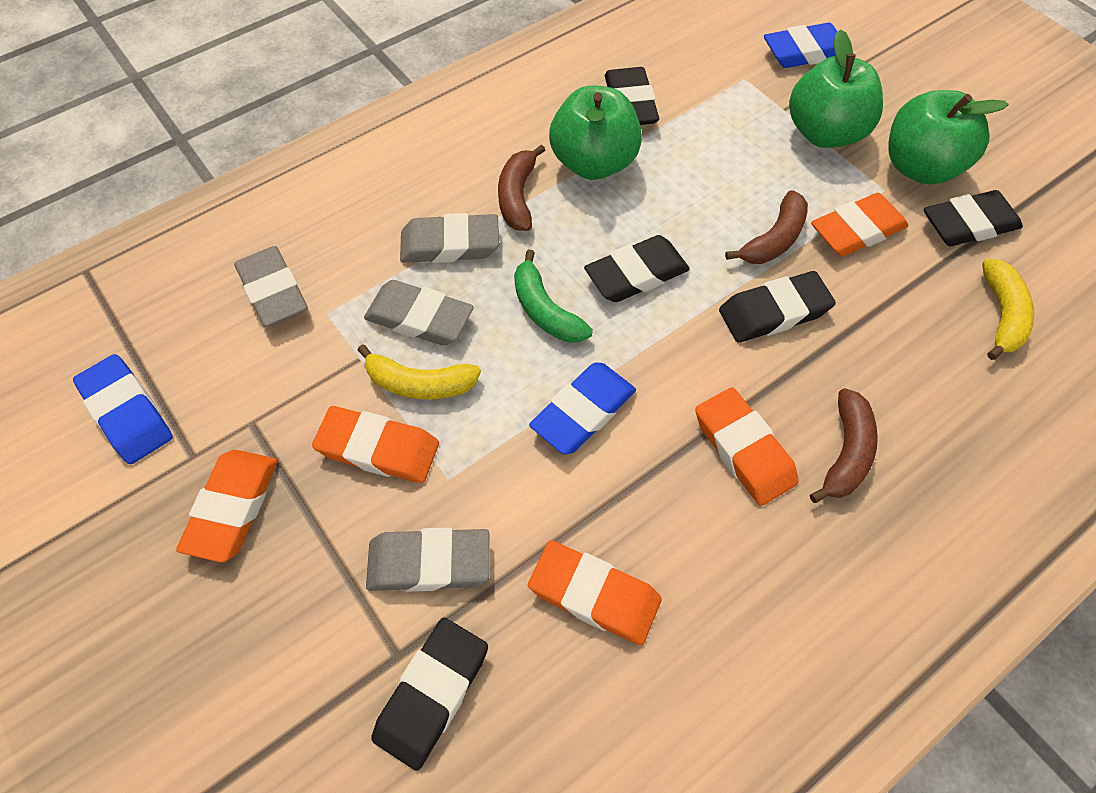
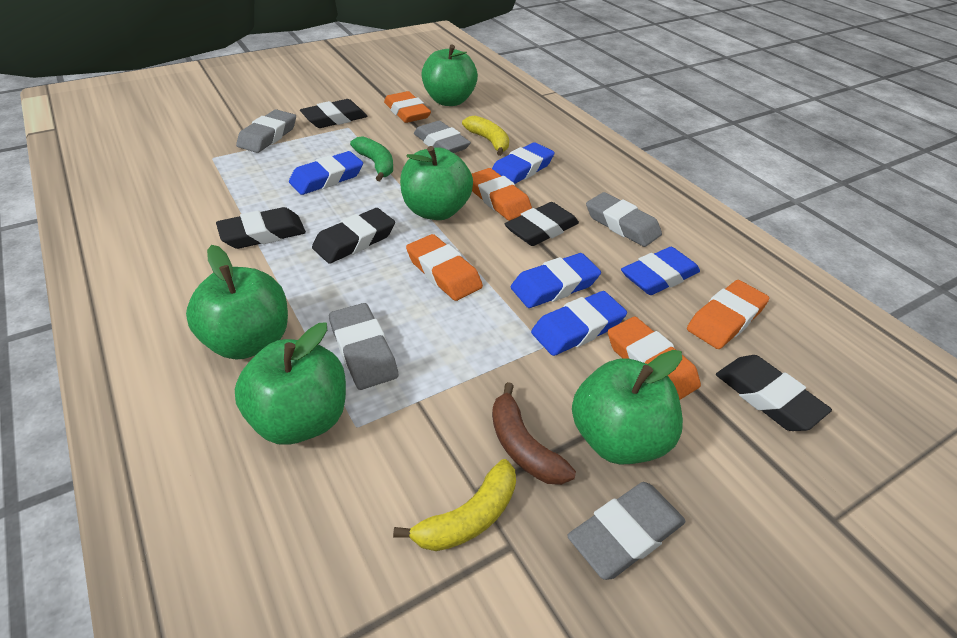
blue eraser: 3 -> 5
brown banana: 3 -> 1
green apple: 3 -> 5
grey eraser: 4 -> 5

